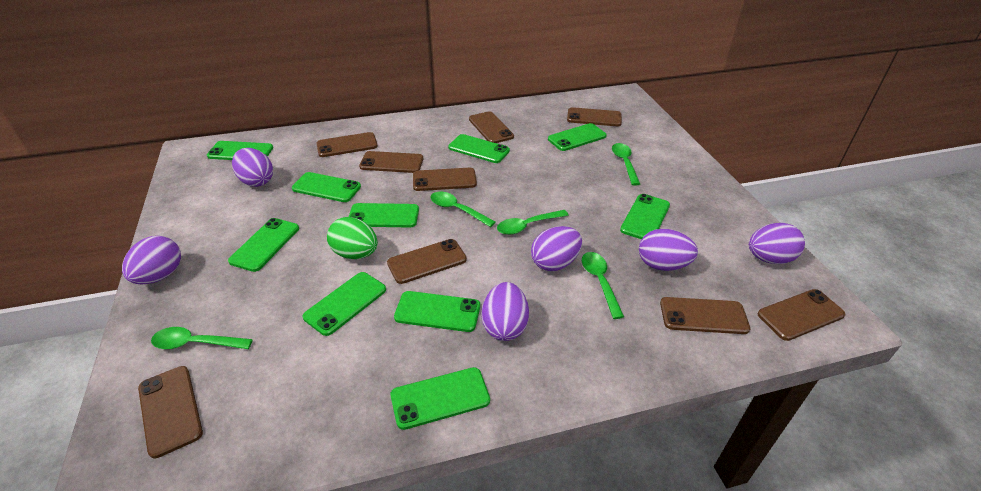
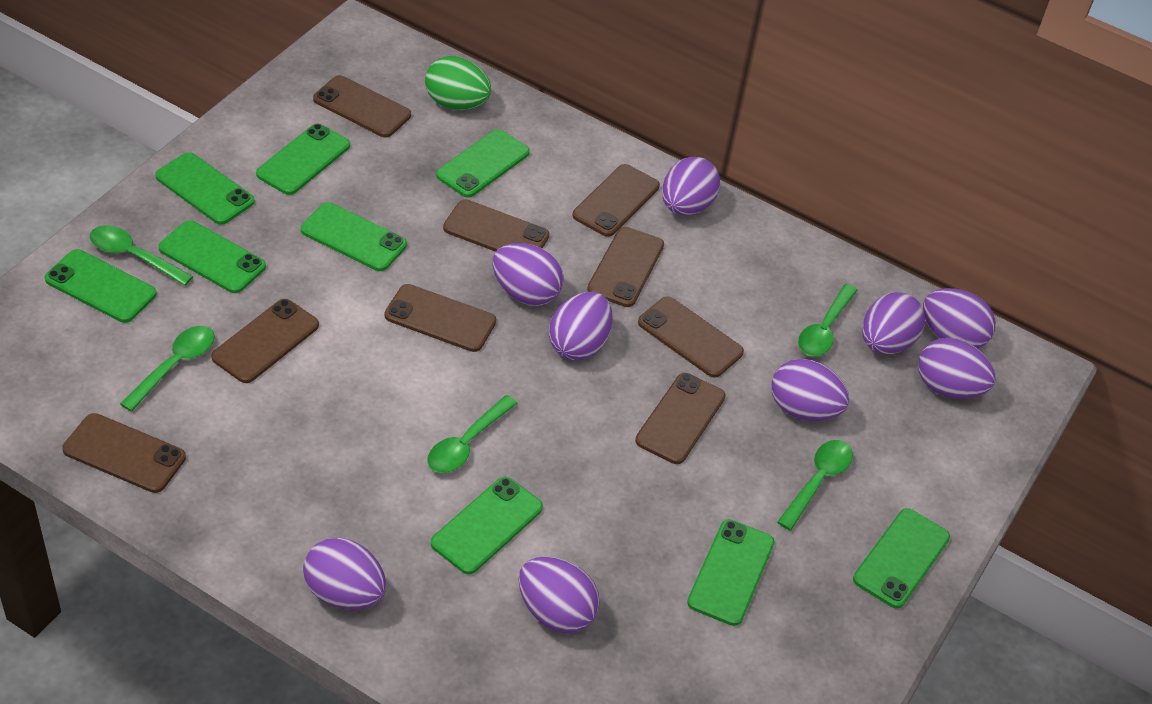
green phone: 10 -> 9
purple egg: 6 -> 9

